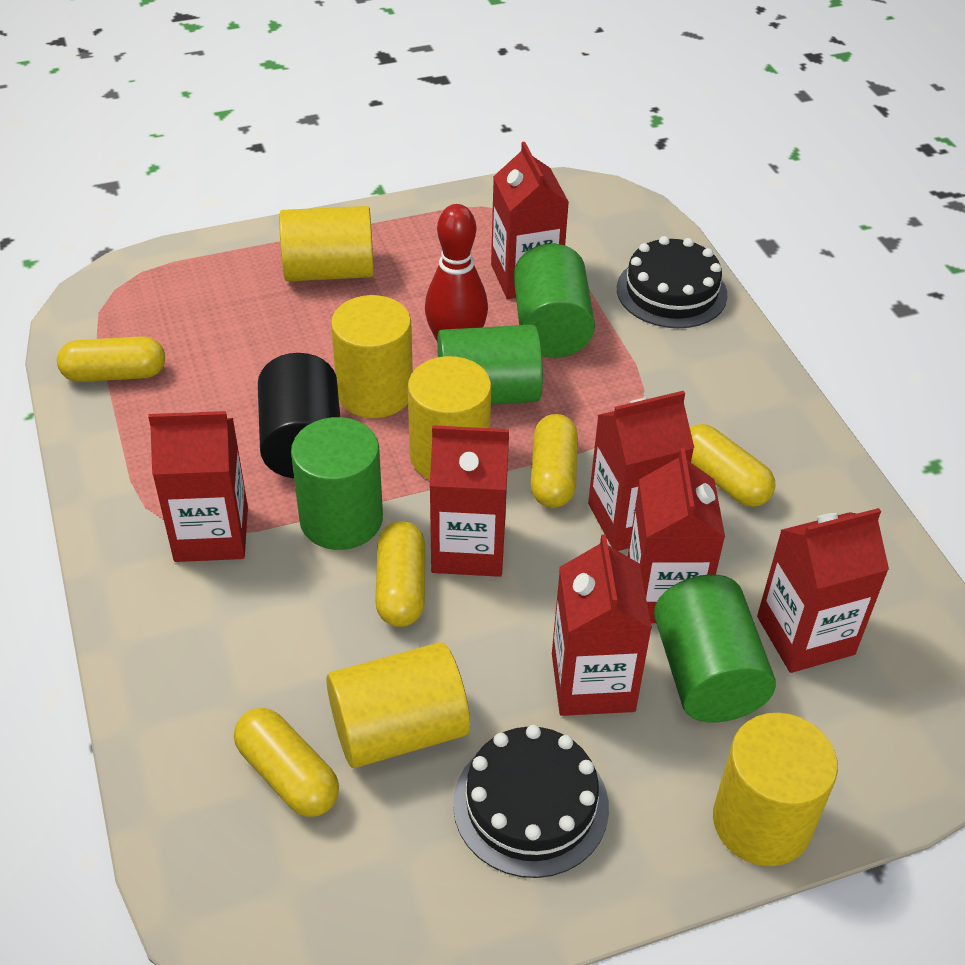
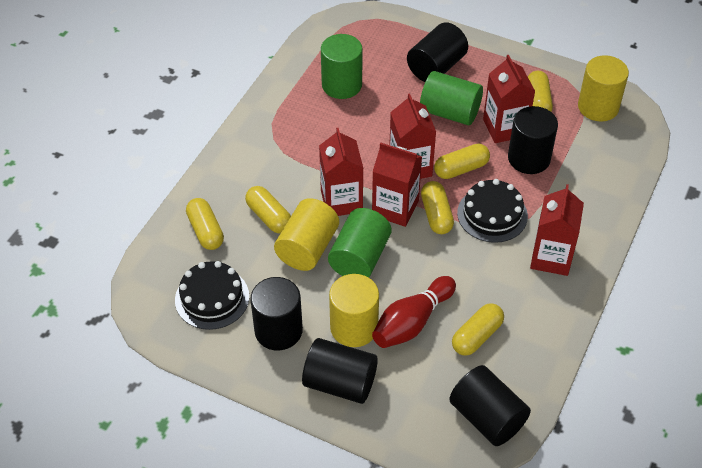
black cylinder: 1 -> 5
green cylinder: 4 -> 3
red carton: 7 -> 5
yellow capsule: 5 -> 6
yellow cylinder: 5 -> 3

